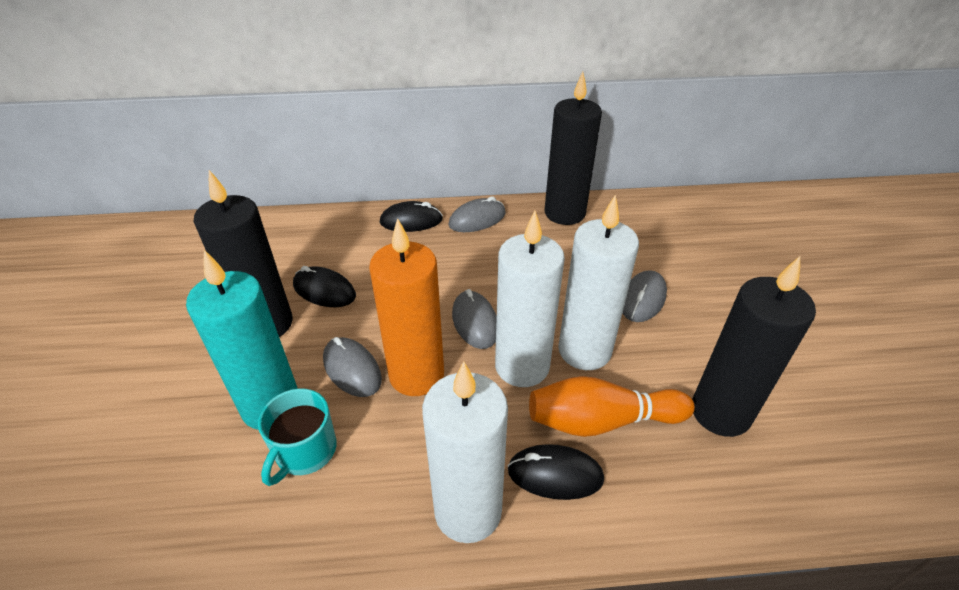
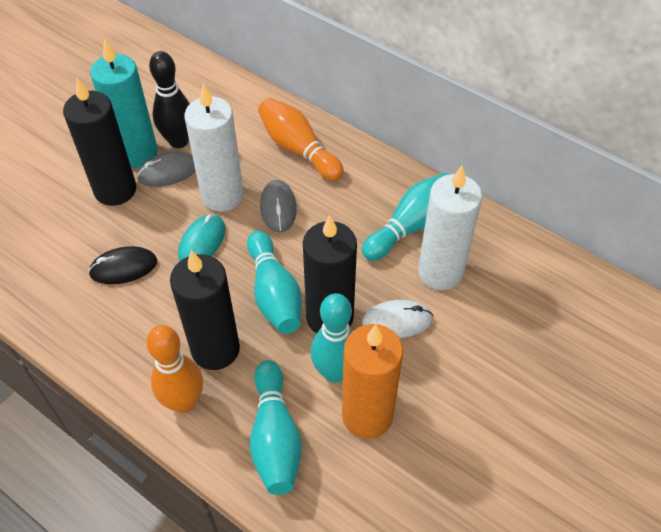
black bowling pin: 0 -> 1
black mouse: 3 -> 1
grey mouse: 4 -> 2
orange bowling pin: 1 -> 2
turquoise bowling pin: 0 -> 4
turquoise mouse: 0 -> 1
turquoise mug: 1 -> 0
white candle: 3 -> 2
white mouse: 0 -> 1

